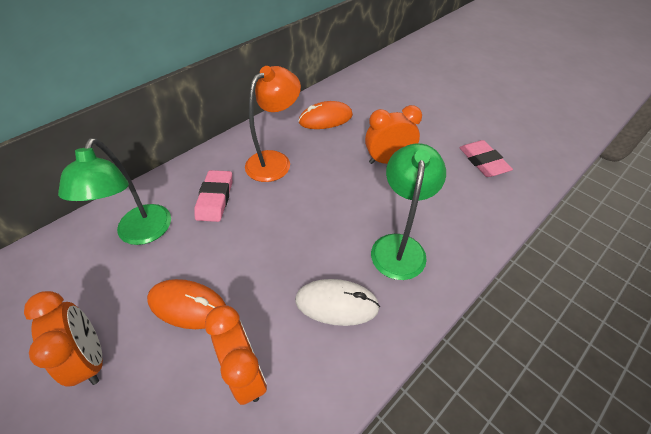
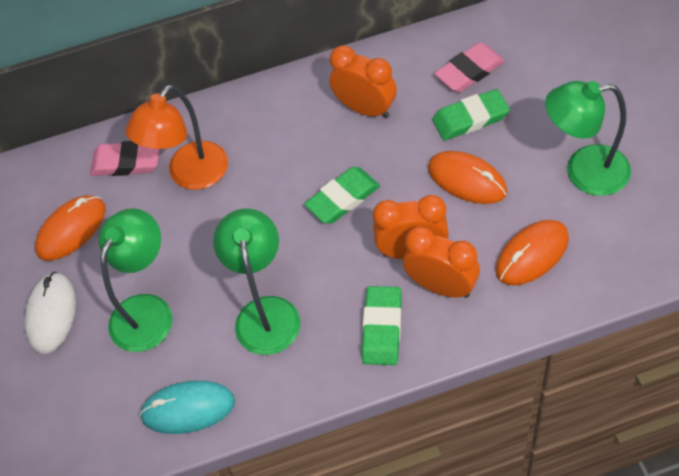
green eraser: 0 -> 3
green lamp: 2 -> 3
orange mouse: 2 -> 3
turquoise mouse: 0 -> 1

